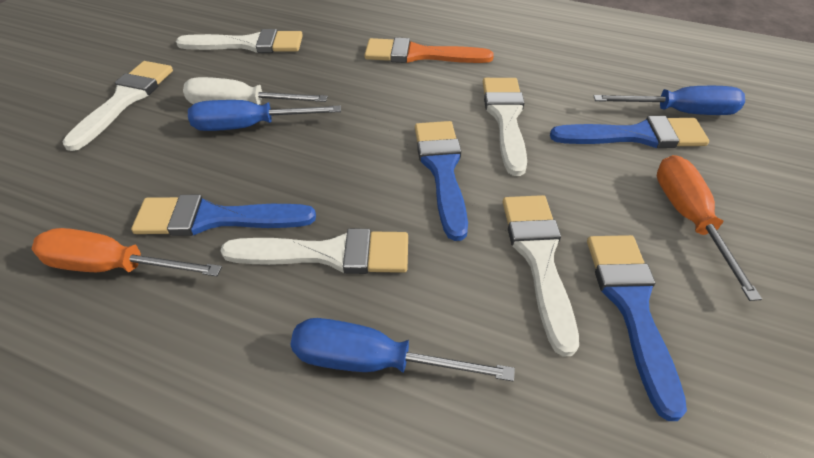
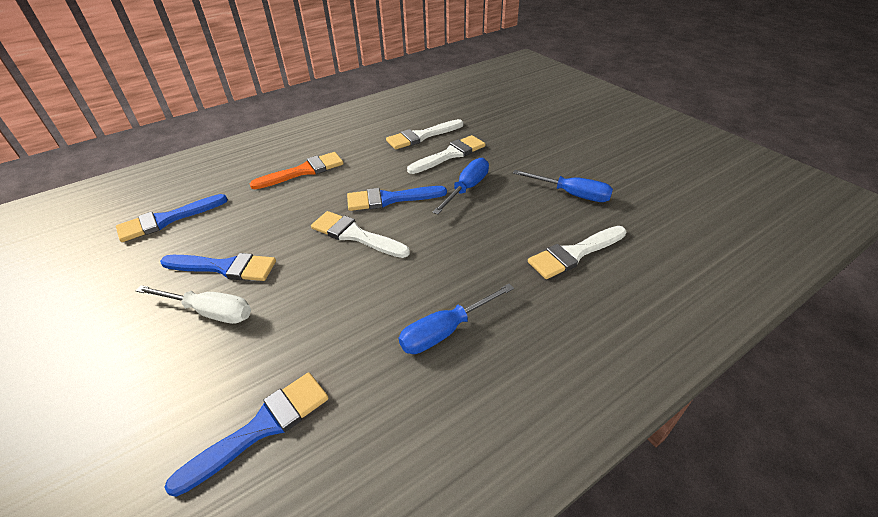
orange screwdriver: 2 -> 0
white brush: 5 -> 4

